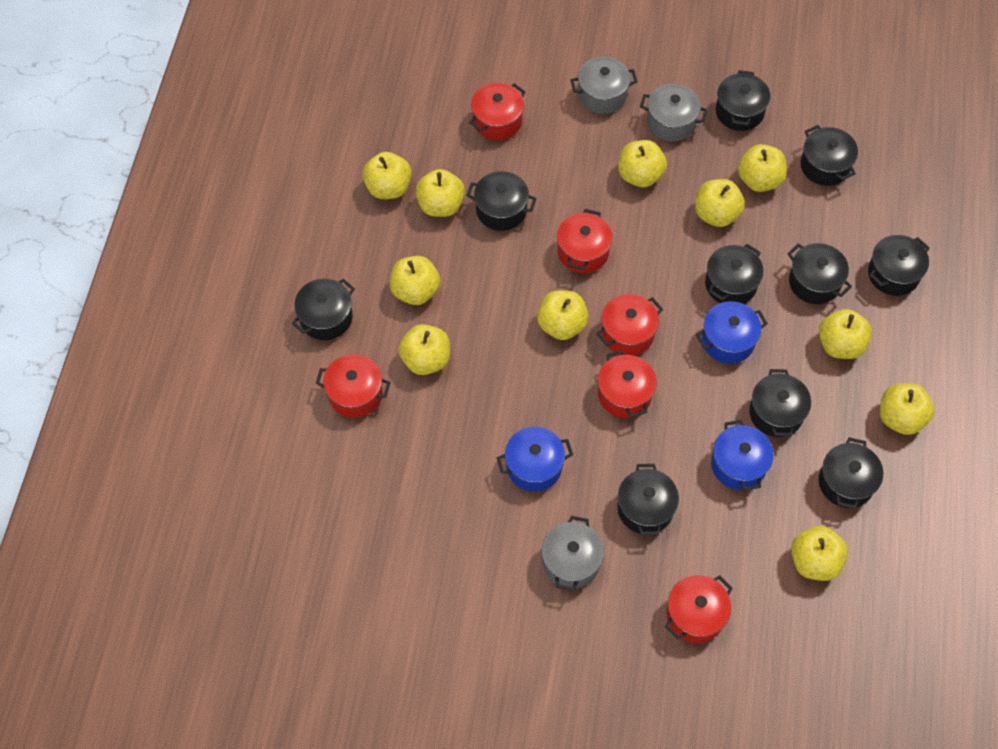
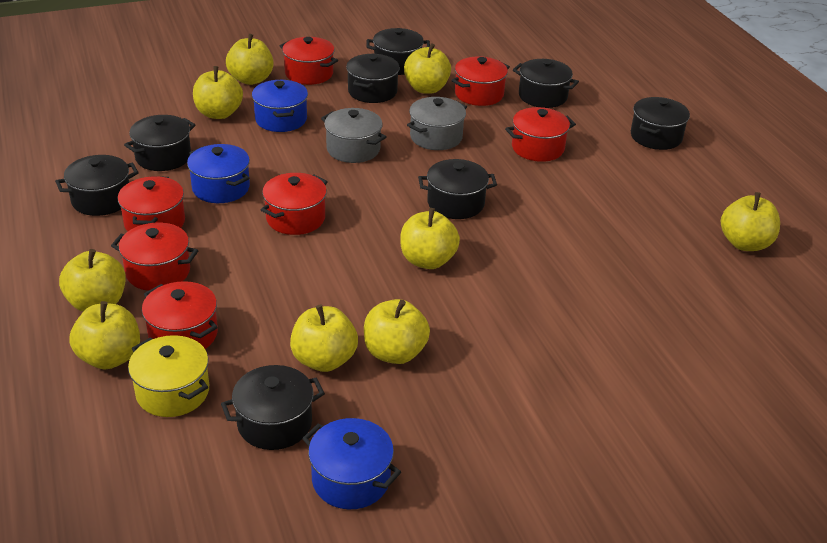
black pot: 10 -> 8
grey pot: 3 -> 2
red pot: 6 -> 7
yellow apple: 11 -> 9
yellow pot: 0 -> 1

